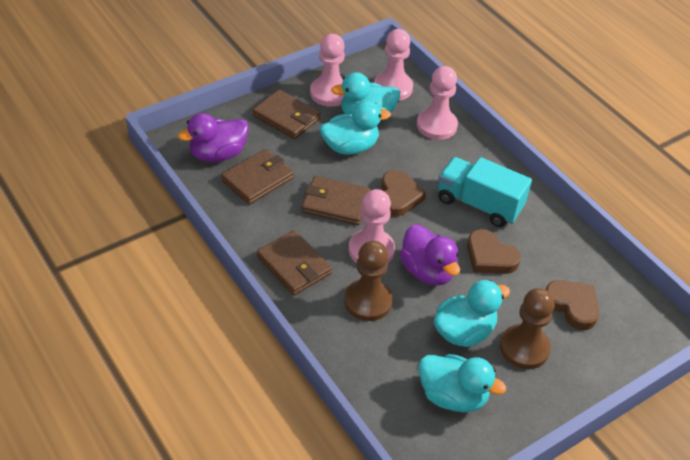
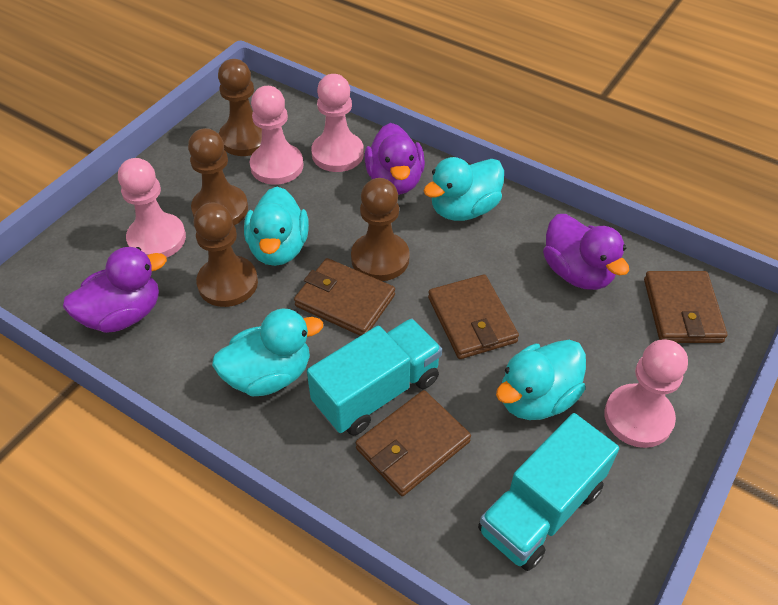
brown heart: 3 -> 0
brown pawn: 2 -> 4
purple duck: 2 -> 3
turquoise truck: 1 -> 2

